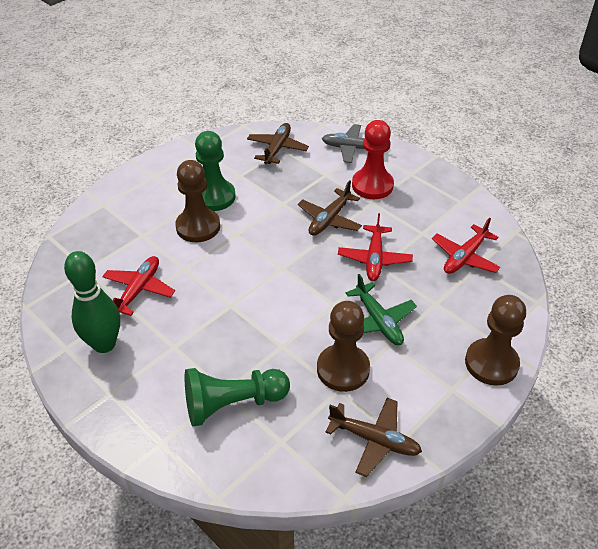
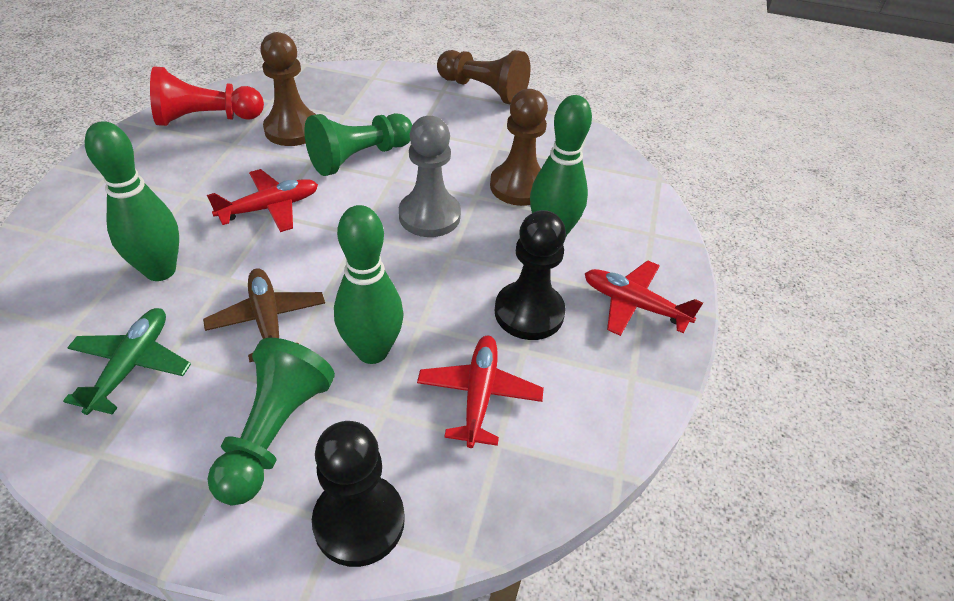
black pawn: 0 -> 2
brown plane: 3 -> 1
green bowling pin: 1 -> 3
grey pawn: 0 -> 1
grey plane: 1 -> 0

